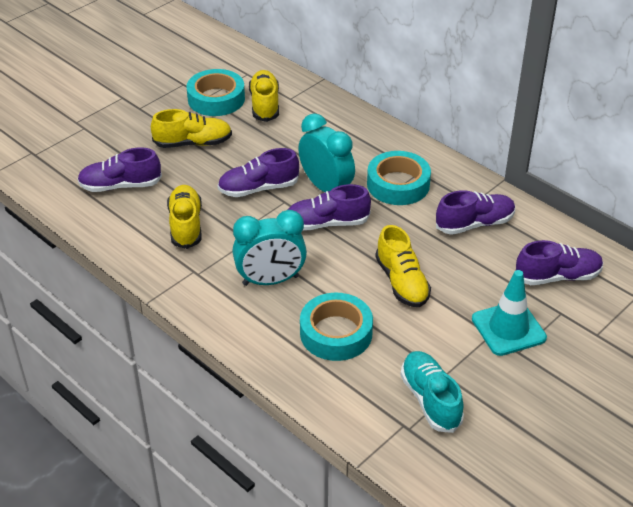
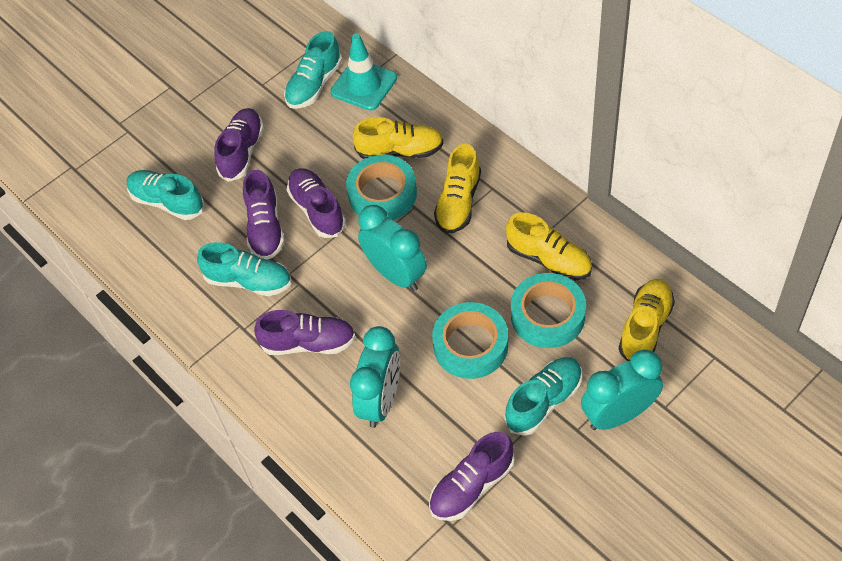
turquoise clock: 2 -> 3
turquoise shoe: 1 -> 4

